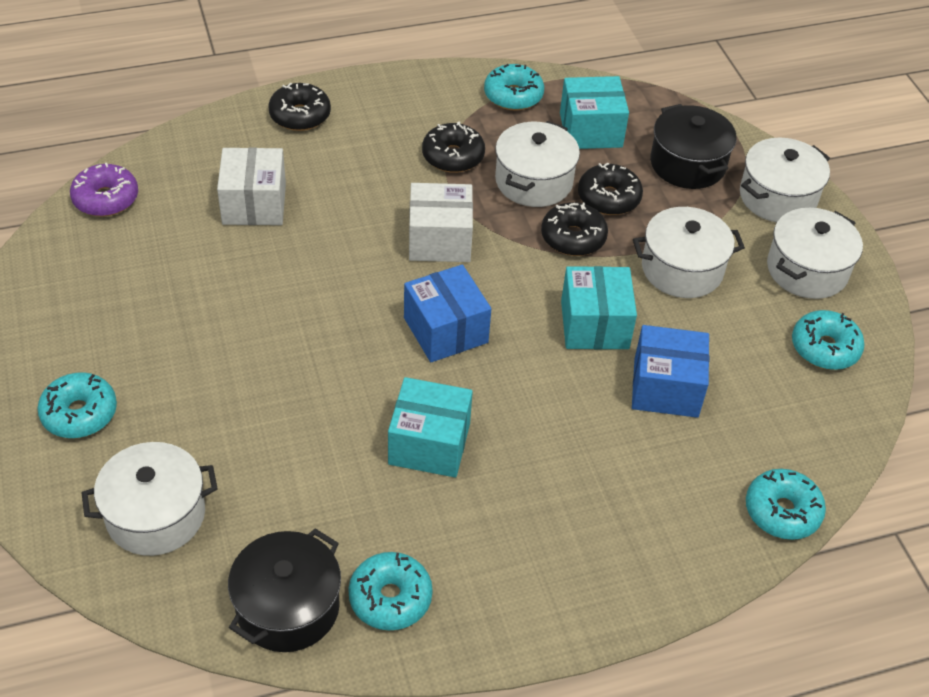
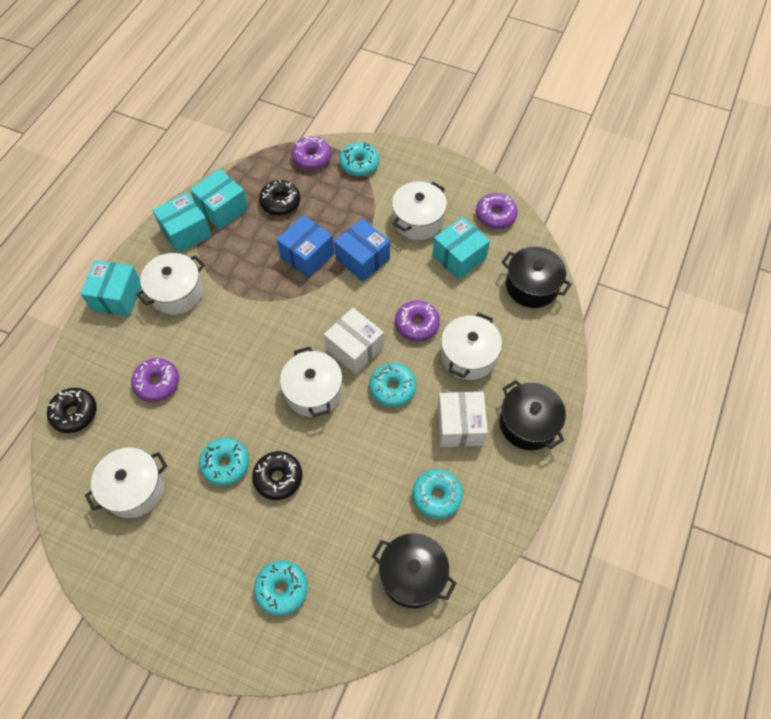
black donut: 4 -> 3
black pot: 2 -> 3
purple donut: 1 -> 4
turquoise box: 3 -> 4

